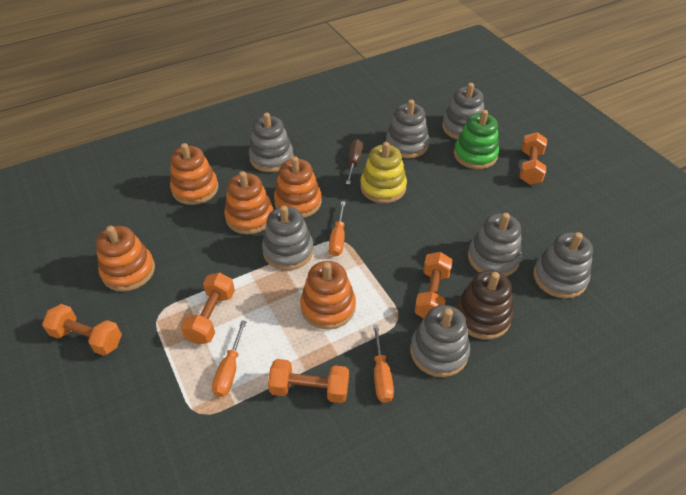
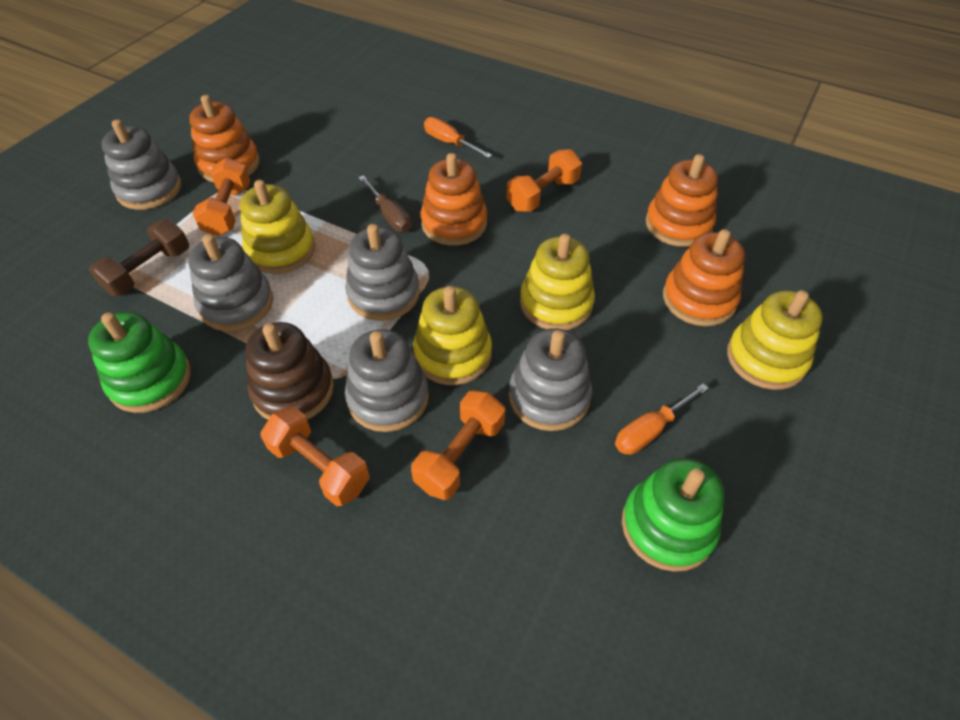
brown dumbbell: 0 -> 1
green stacking toy: 1 -> 2
grey stacking toy: 7 -> 5
orange dumbbell: 5 -> 4
orange screwdriver: 3 -> 2
orange stacking toy: 5 -> 4
yellow stacking toy: 1 -> 4

